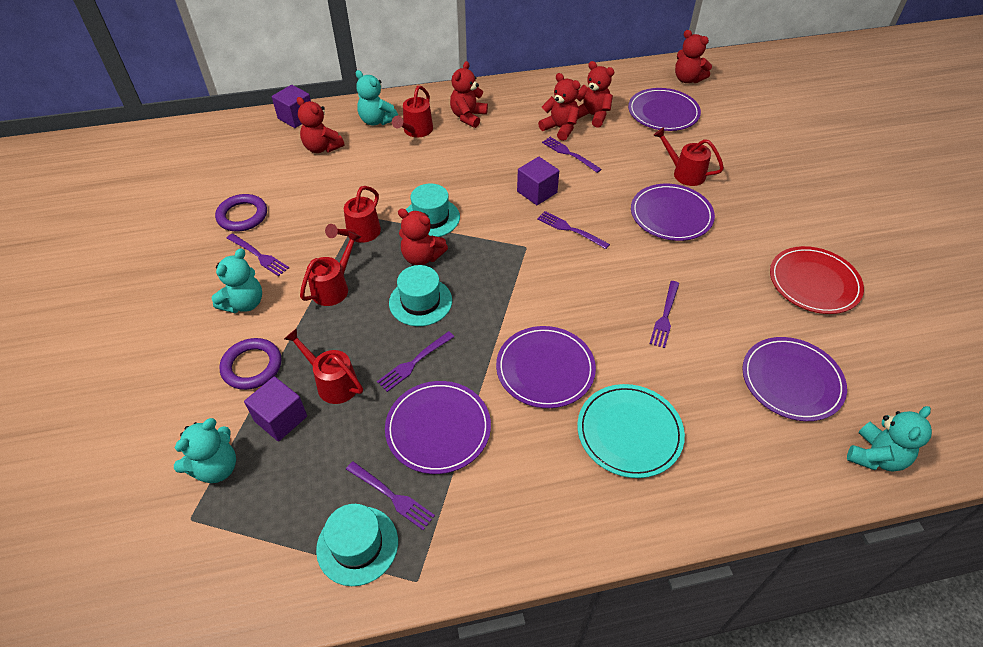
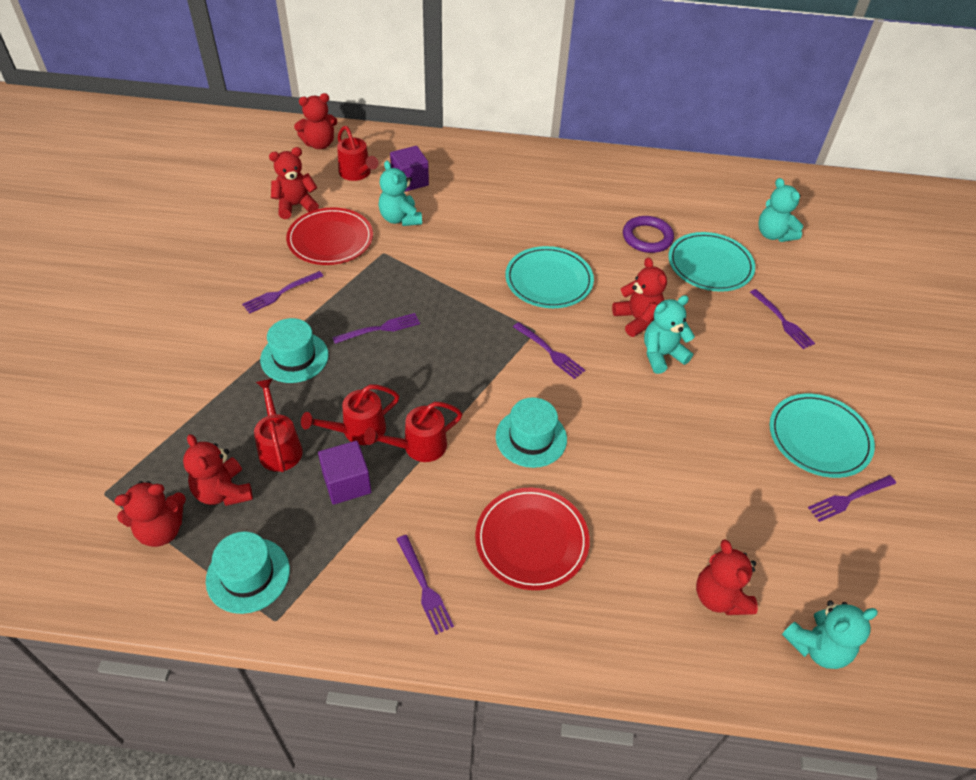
purple cube: 3 -> 2
purple plate: 5 -> 0
purple ring: 2 -> 1
red plate: 1 -> 2
red watering can: 5 -> 4
turquoise plate: 1 -> 3

